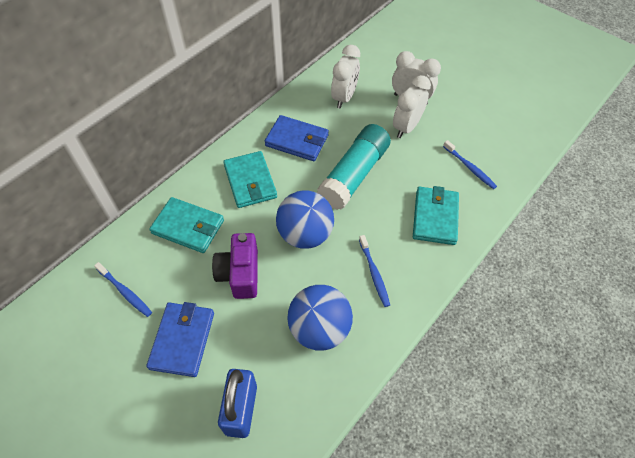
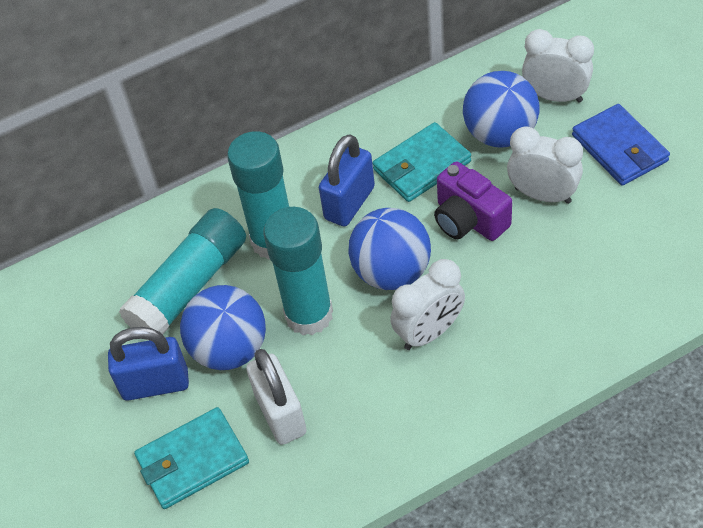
blue ball: 2 -> 3
blue padlock: 1 -> 2
blue toothbrush: 3 -> 0
blue wallet: 2 -> 1
turquoise glue stick: 1 -> 3
turquoise wallet: 3 -> 2
white padlock: 0 -> 1

